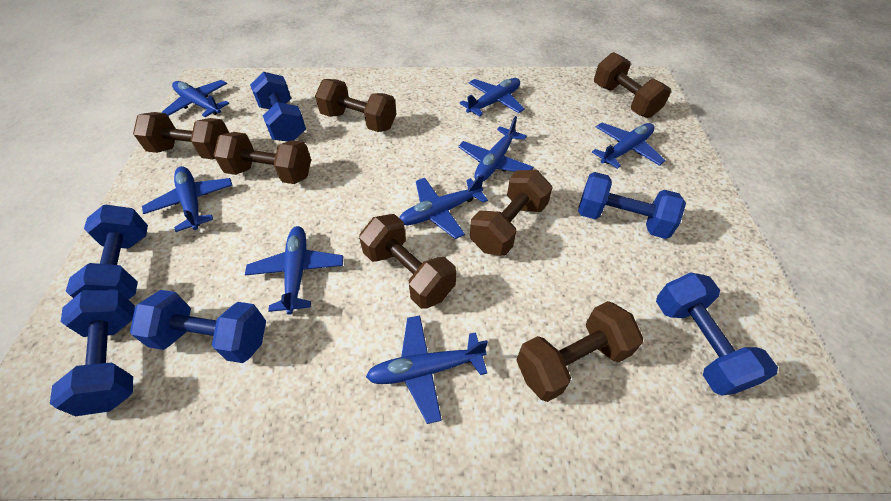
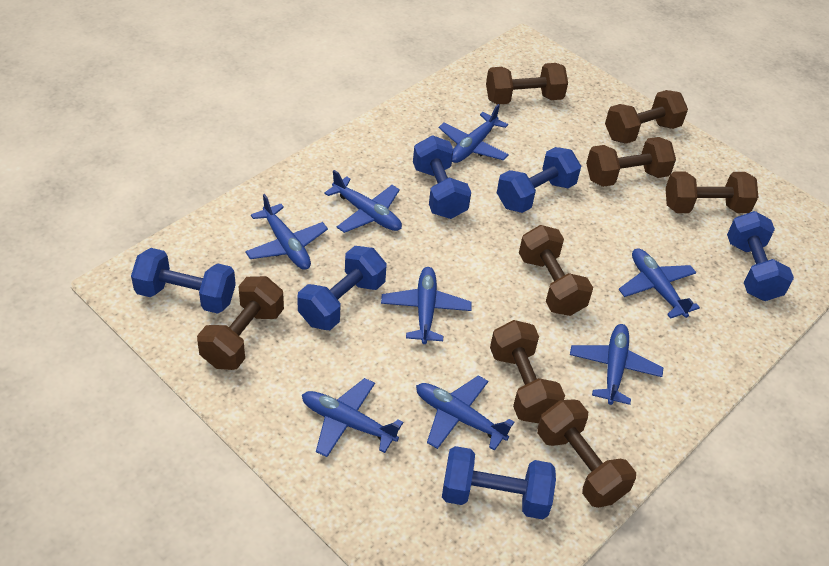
brown dumbbell: 7 -> 8

